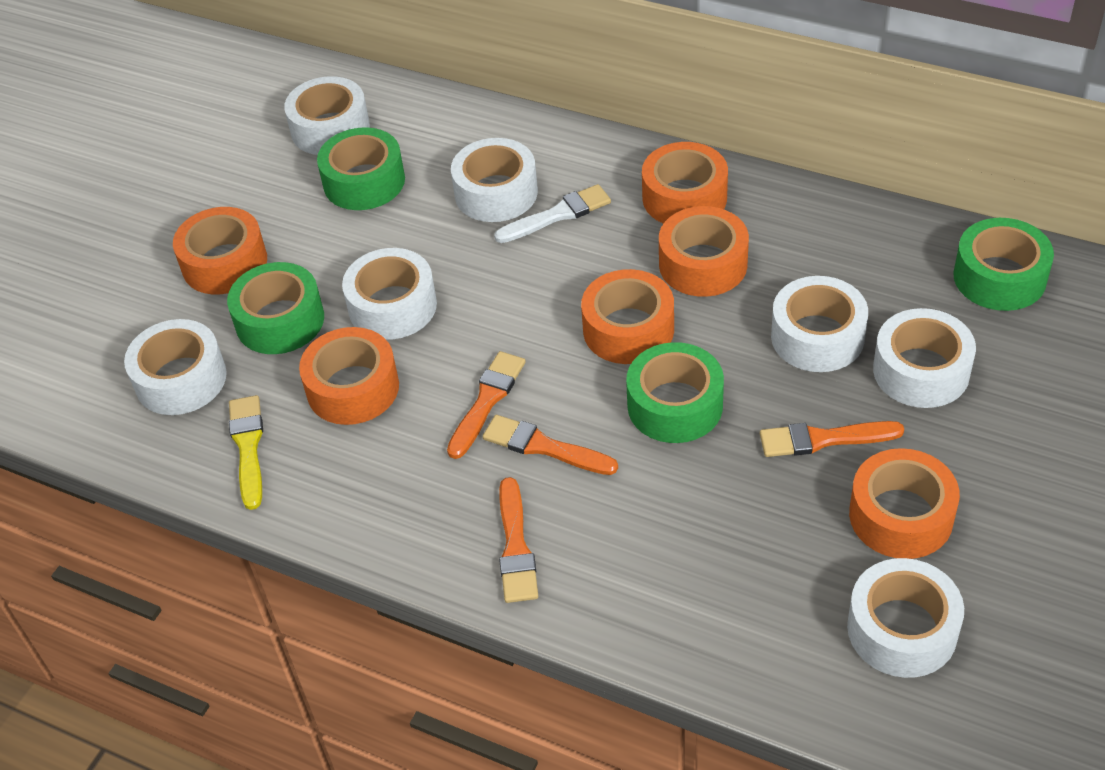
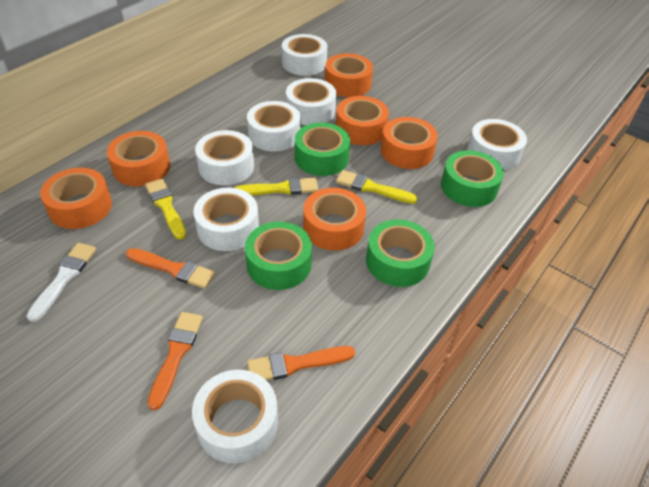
orange brush: 4 -> 3
yellow brush: 1 -> 3

